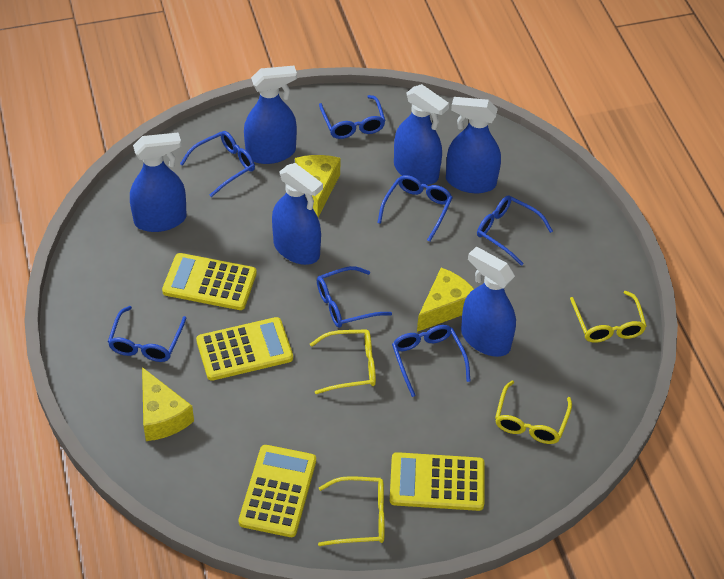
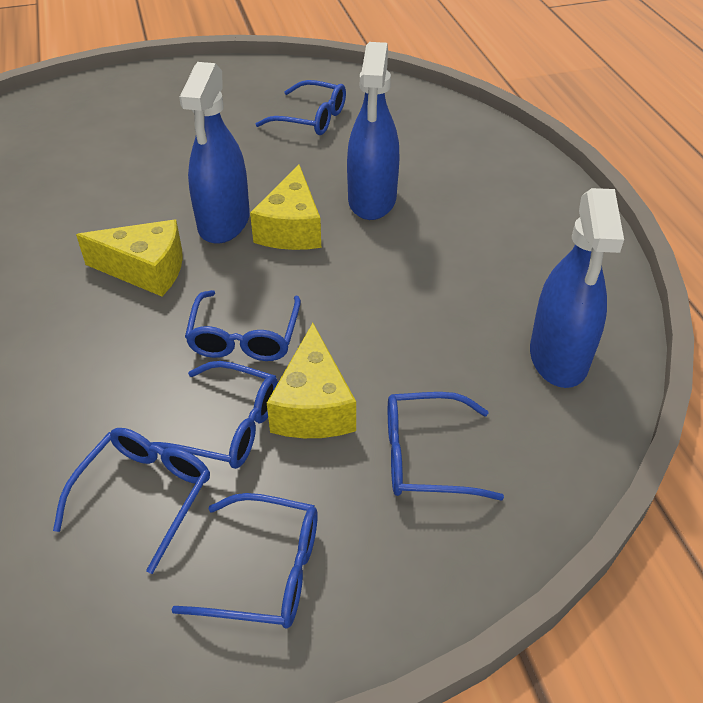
blue glasses: 7 -> 6
blue spray bottle: 6 -> 3
yellow calculator: 4 -> 0
yellow glasses: 4 -> 0

